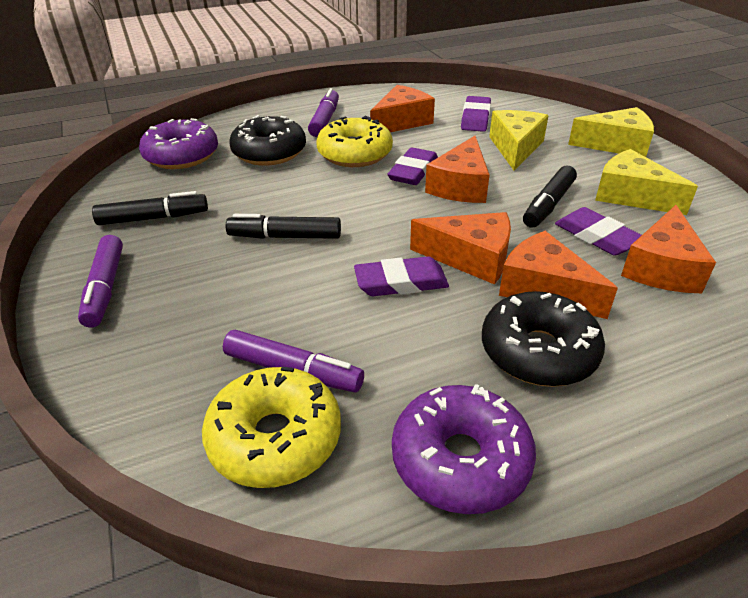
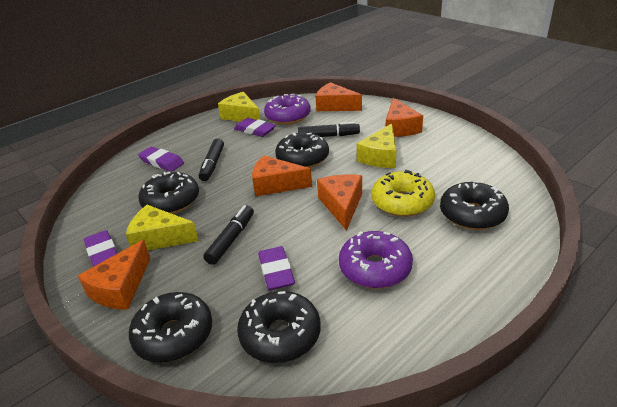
black donut: 2 -> 5
purple marker: 3 -> 0
yellow donut: 2 -> 1

